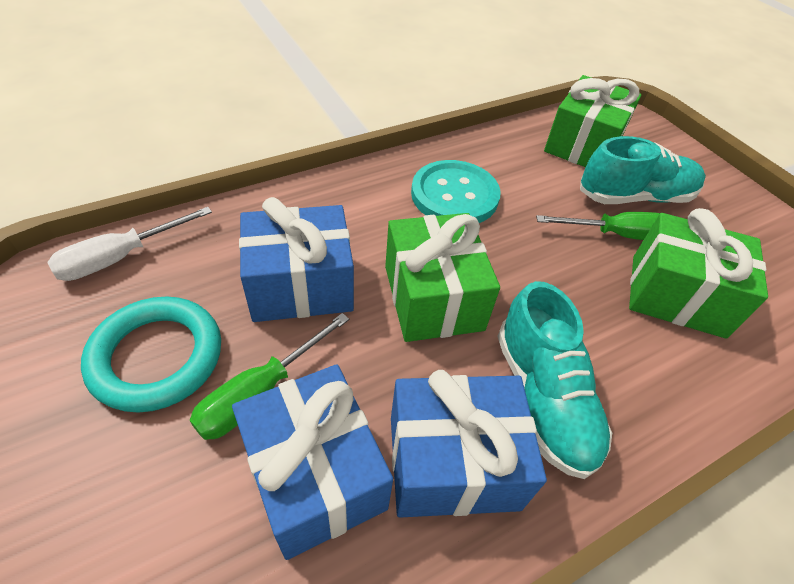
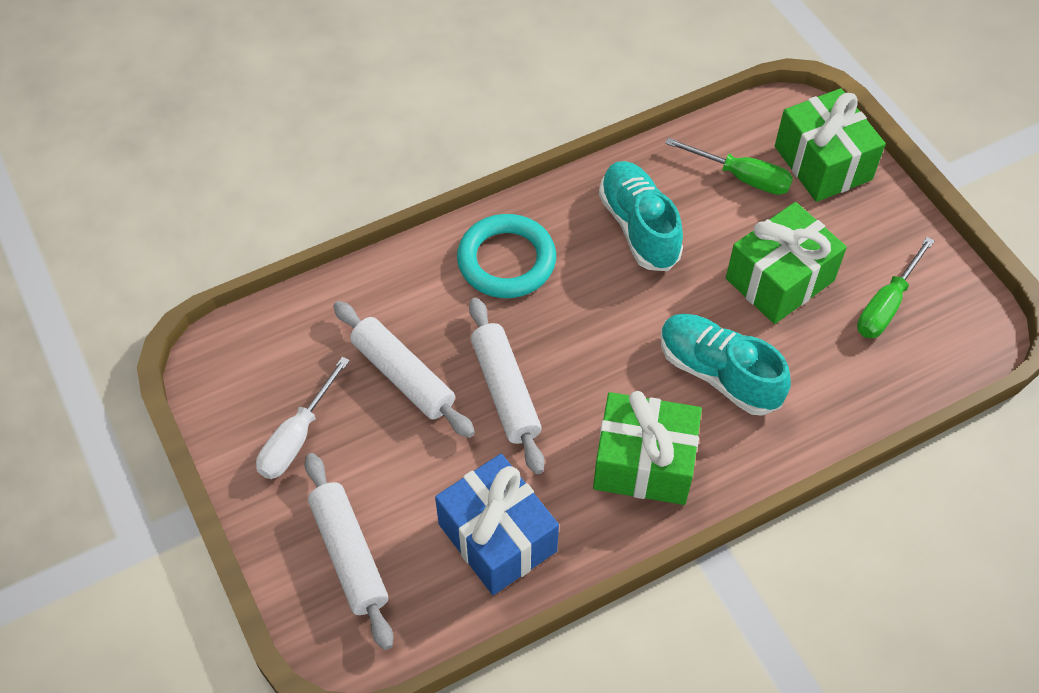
blue gift: 3 -> 1
turquoise button: 1 -> 0
white rolling pin: 0 -> 3

